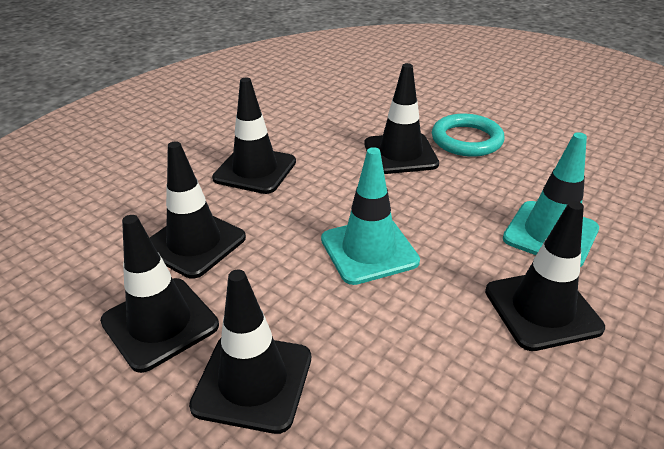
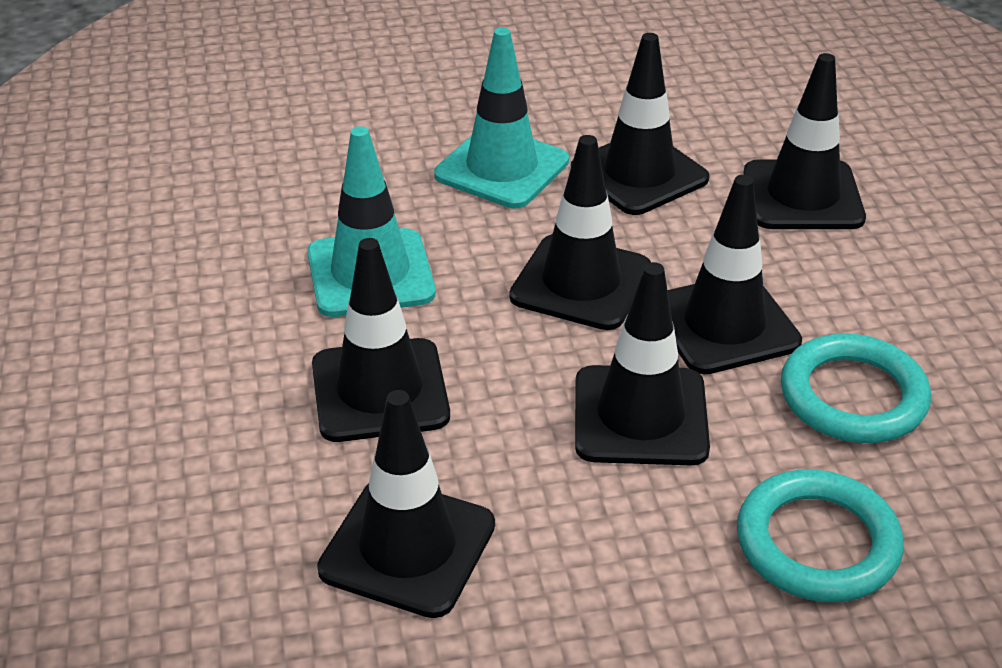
black traffic cone: 6 -> 7
turquoise ring: 1 -> 2

